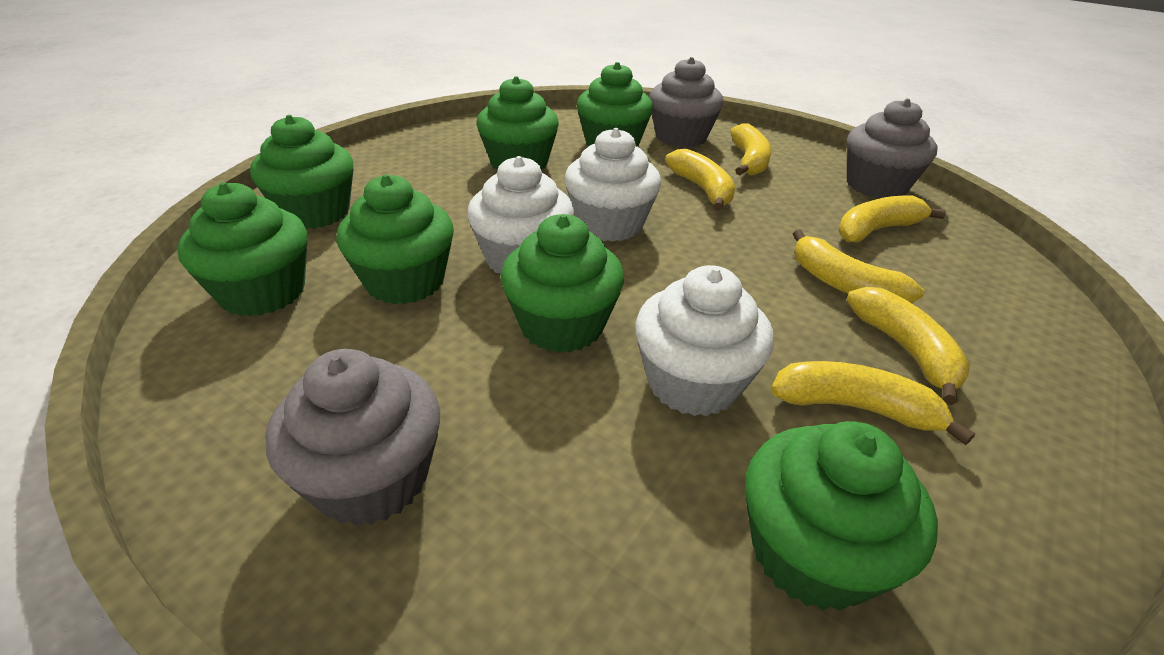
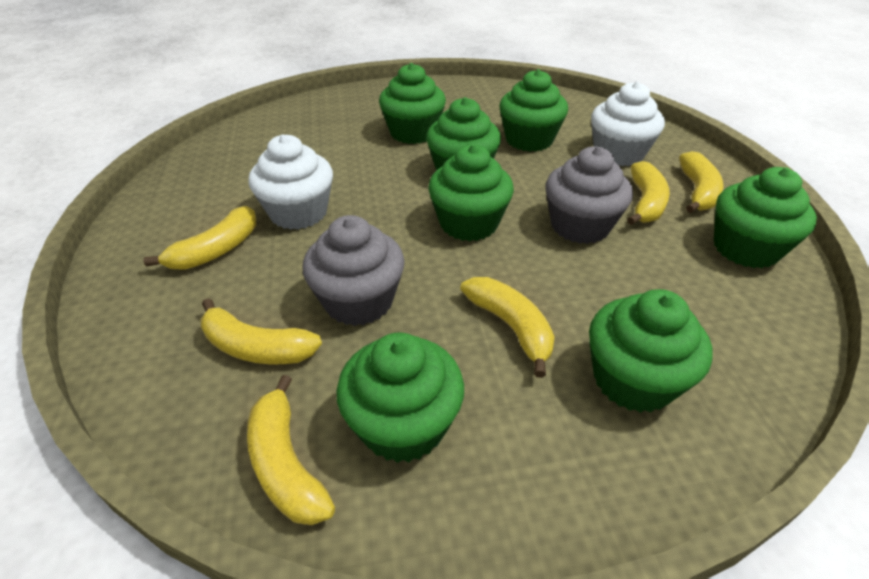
grey cupcake: 3 -> 2
white cupcake: 3 -> 2

